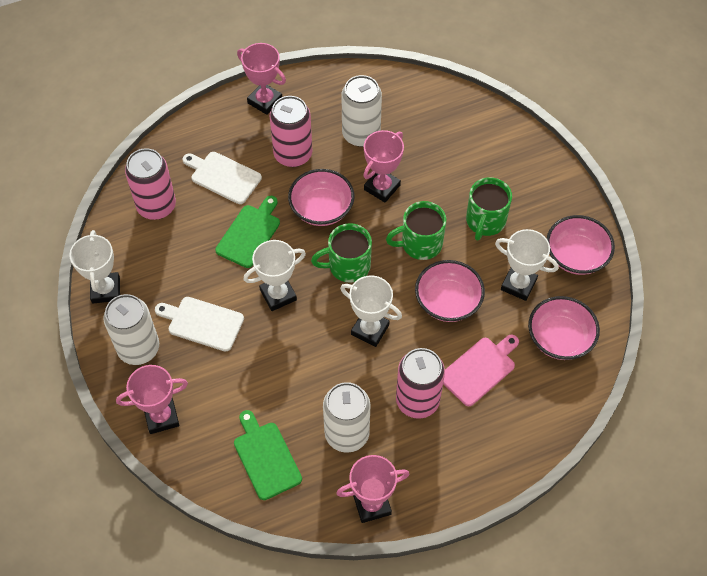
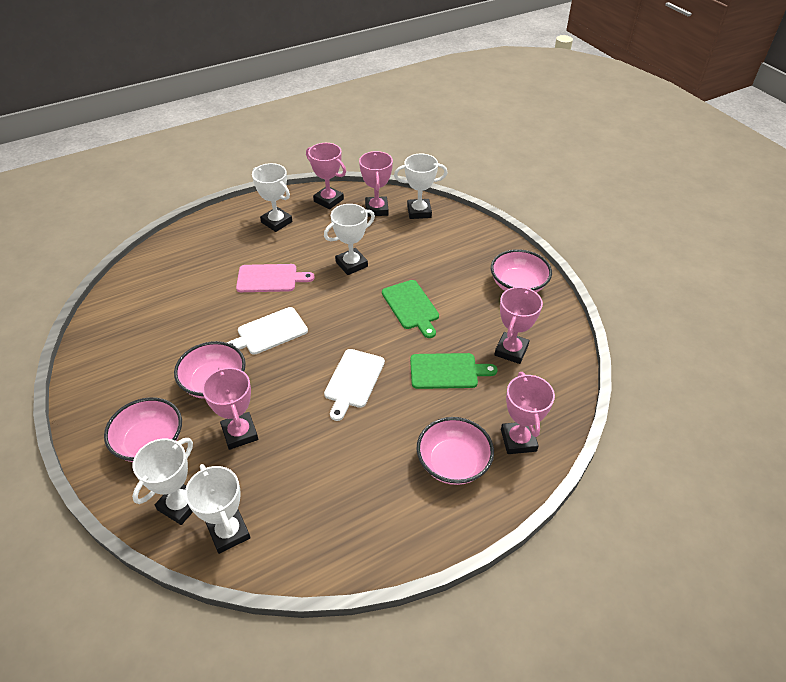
green mug: 3 -> 0
pink can: 3 -> 0
pink trophy: 4 -> 5
white can: 3 -> 0
white trophy: 4 -> 5

